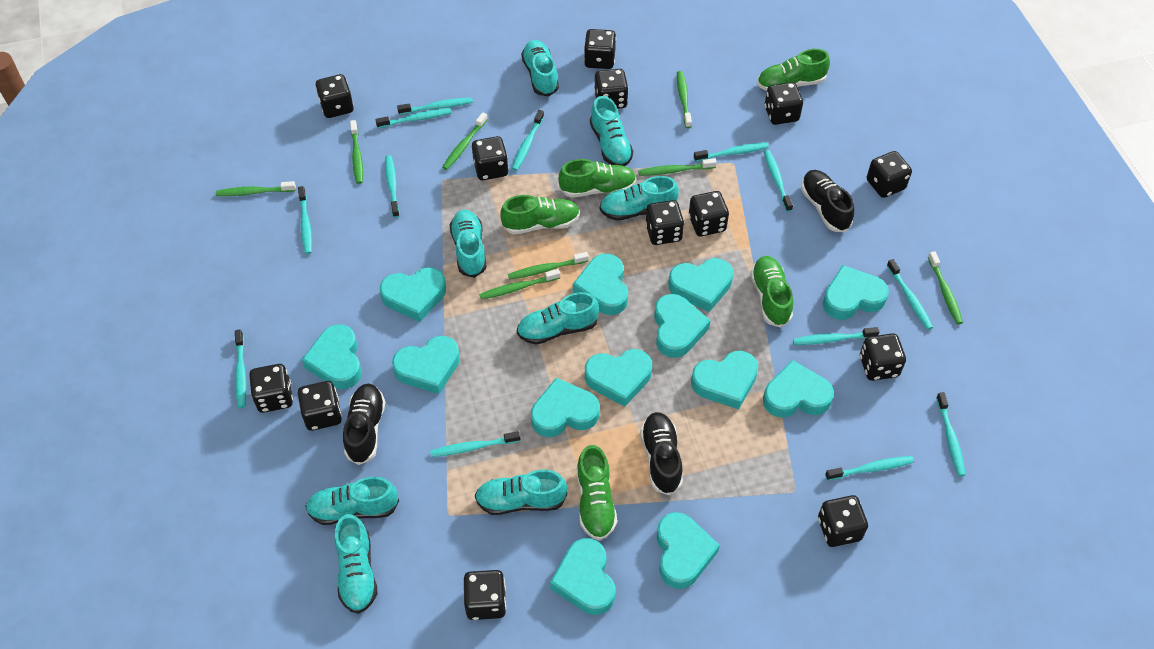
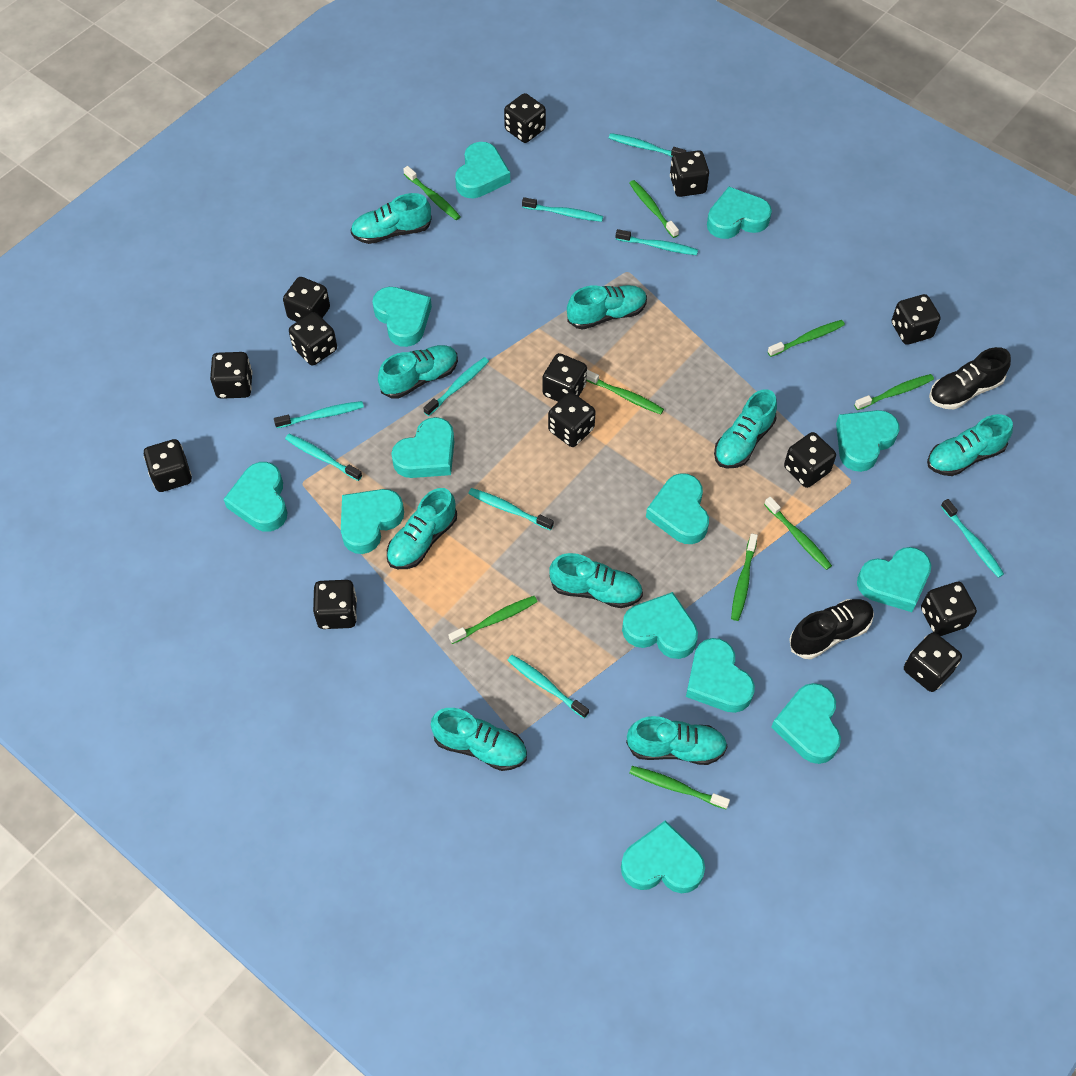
black shoe: 3 -> 2
green shoe: 5 -> 0
green toothbrush: 8 -> 9
turquoise shoe: 8 -> 9
turquoise toothbrush: 13 -> 9

